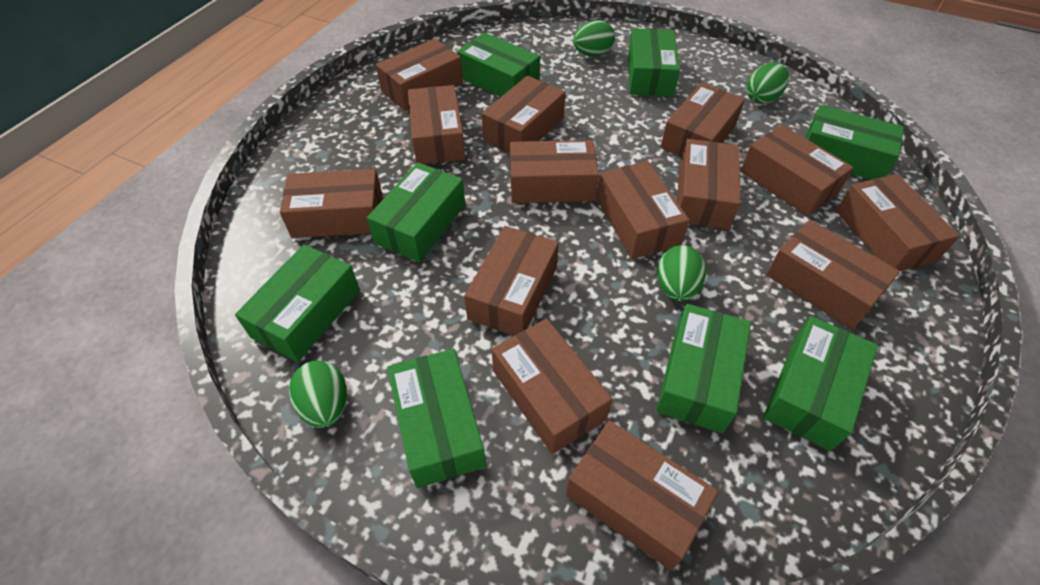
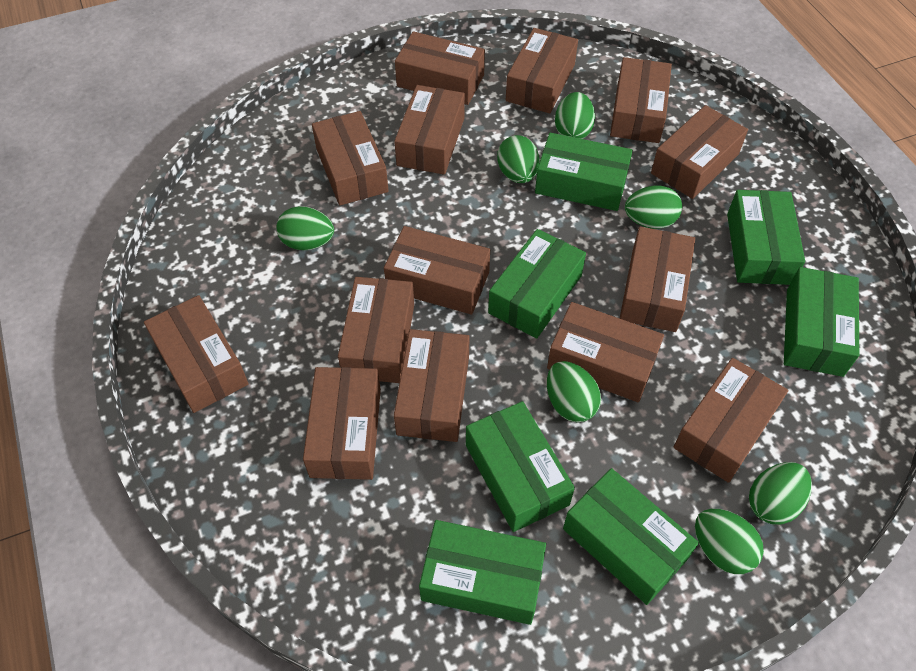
green box: 8 -> 7
green egg: 4 -> 7

